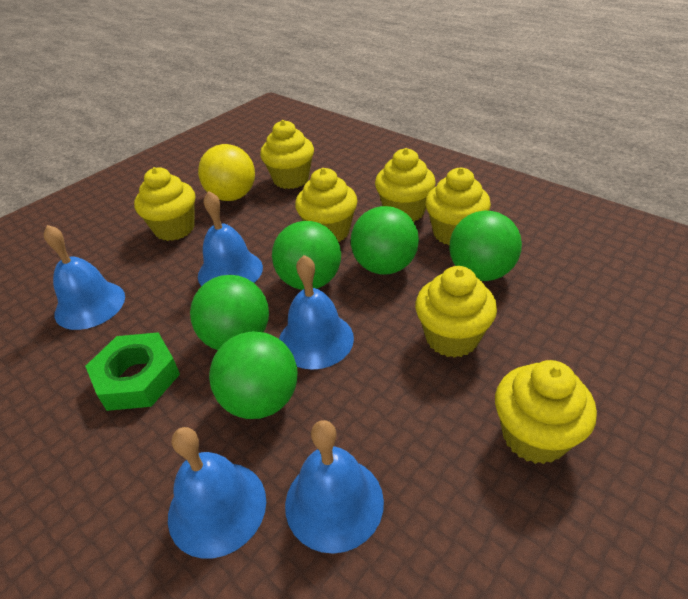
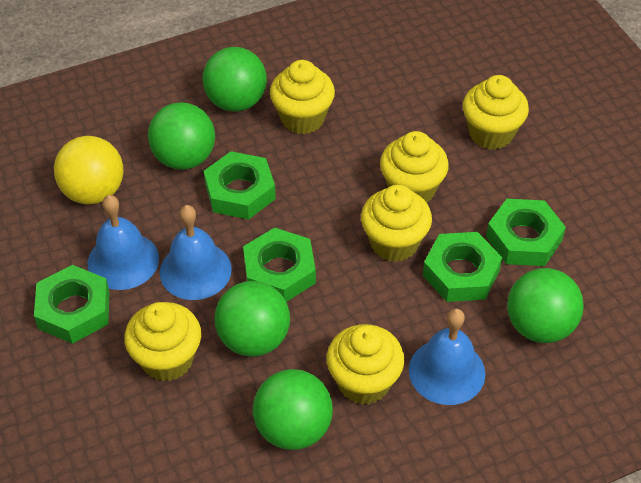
blue bell: 5 -> 3
green nut: 1 -> 5
yellow cupcake: 7 -> 6

